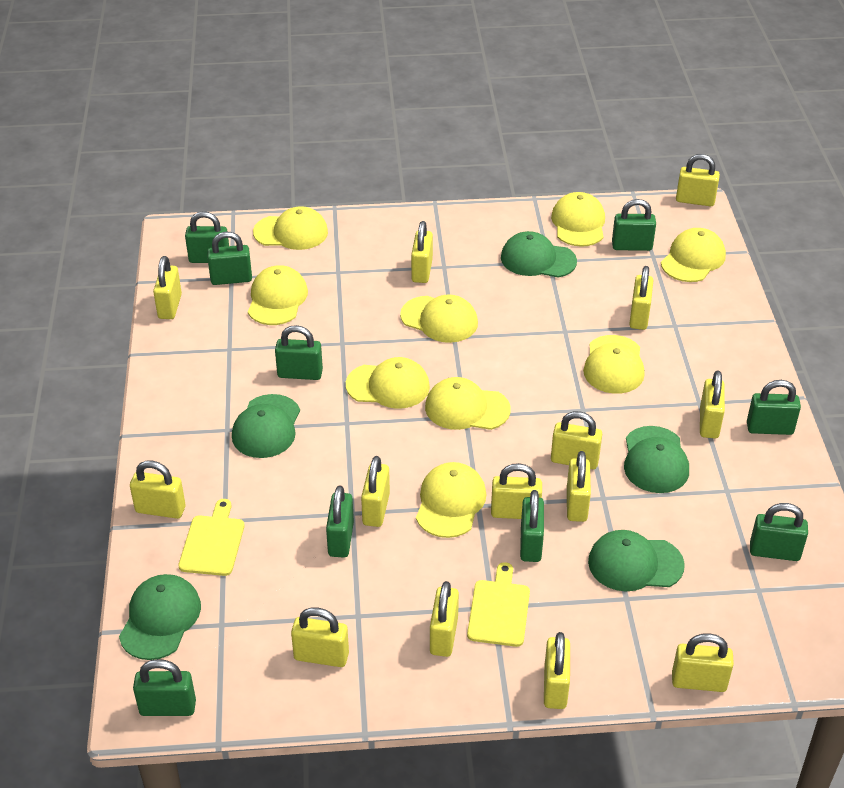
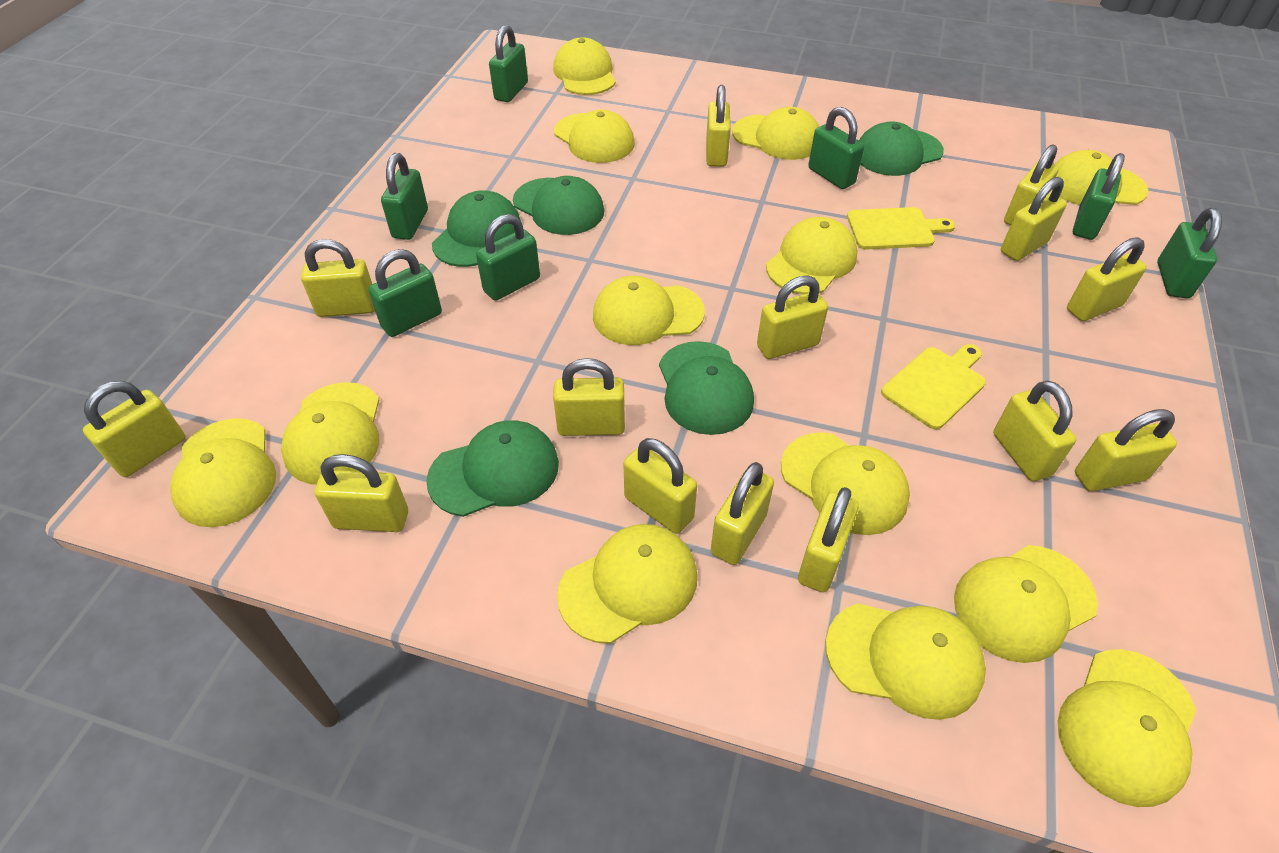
green padlock: 9 -> 7
yellow cap: 9 -> 13

